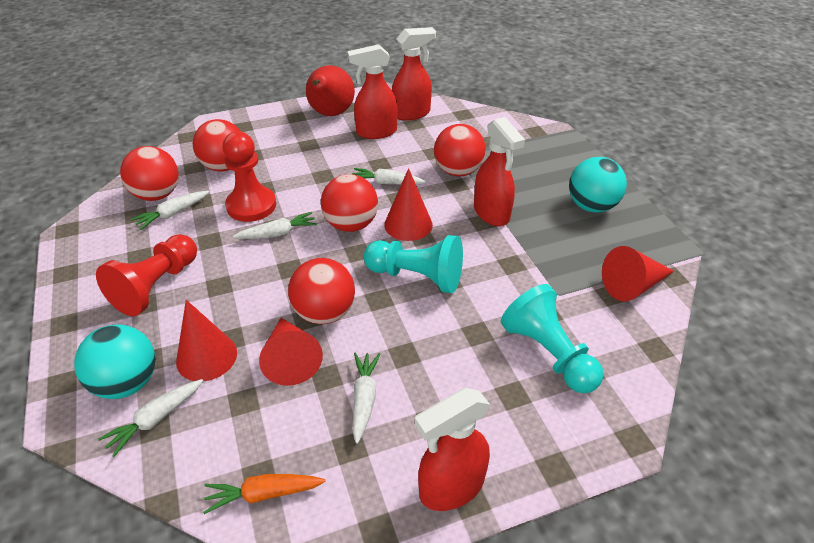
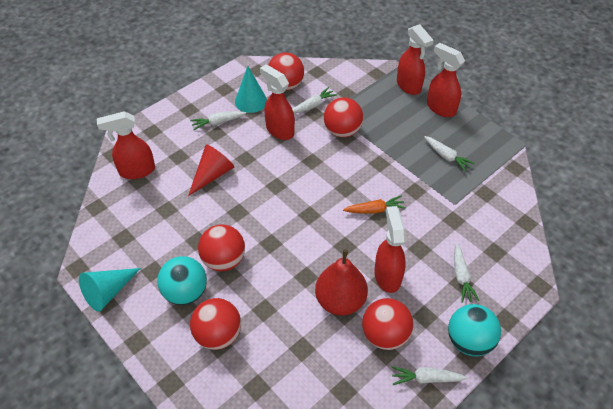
red cone: 4 -> 1
red pawn: 2 -> 0
red spray bottle: 4 -> 5
turquoise cone: 0 -> 2
turquoise pawn: 2 -> 0

